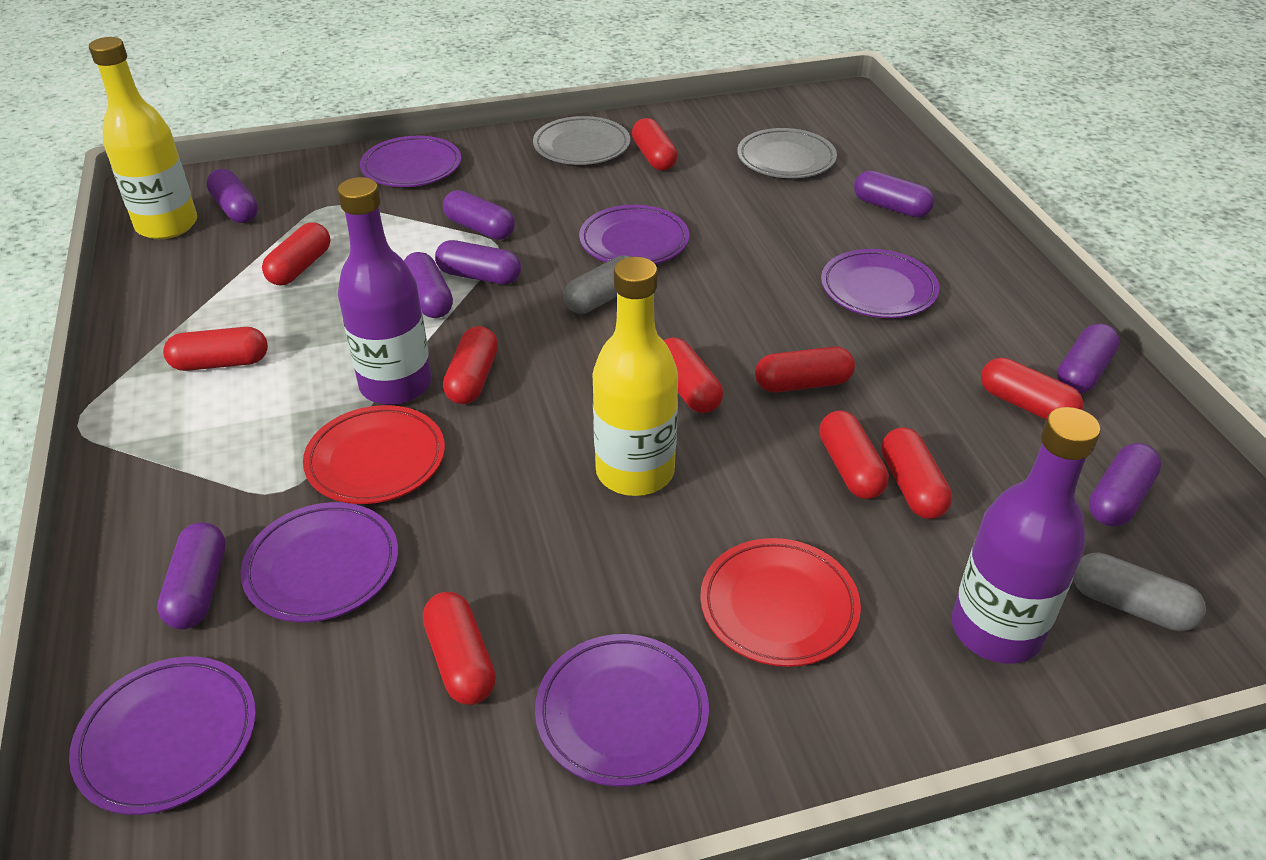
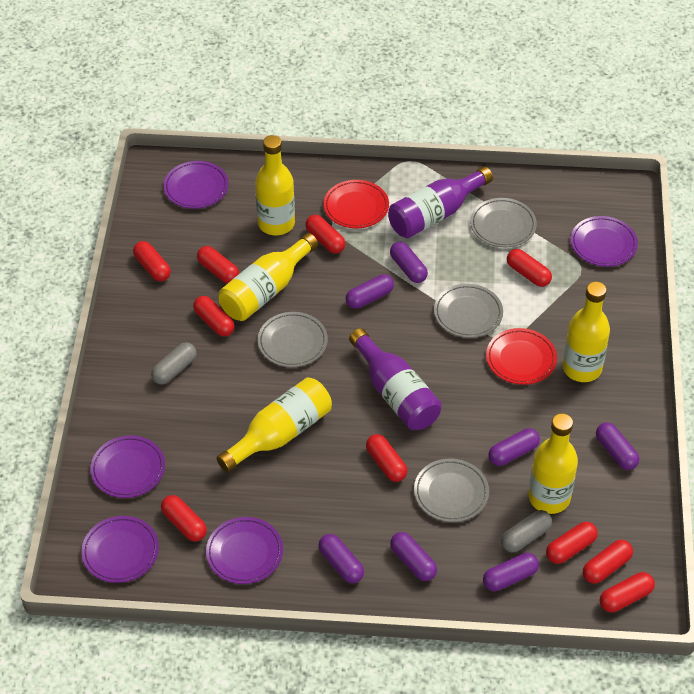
grey plate: 2 -> 4
purple capsule: 8 -> 7
purple plate: 6 -> 5
yellow bottle: 2 -> 5

